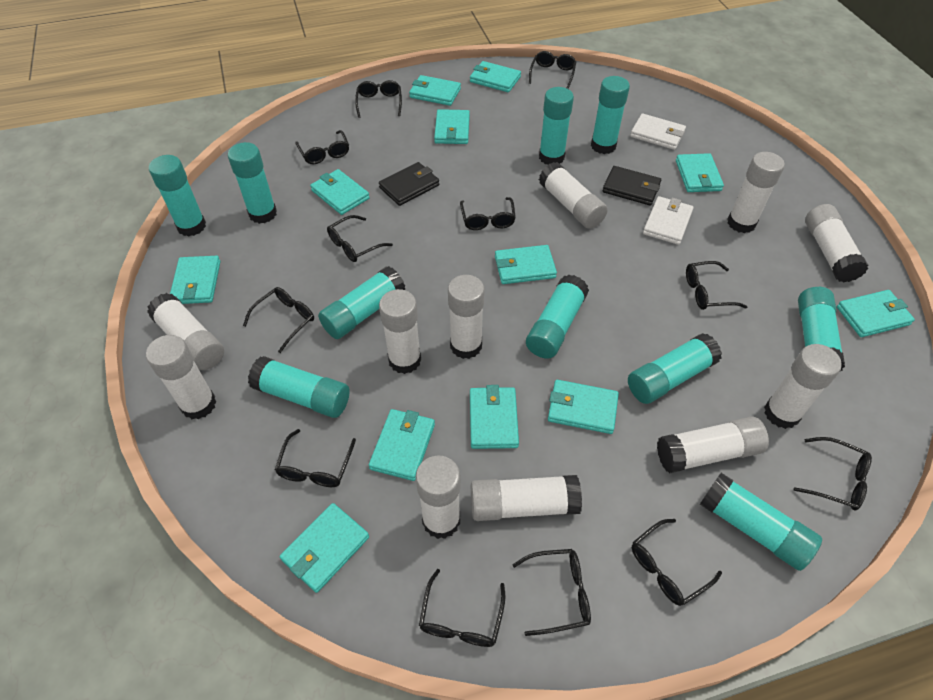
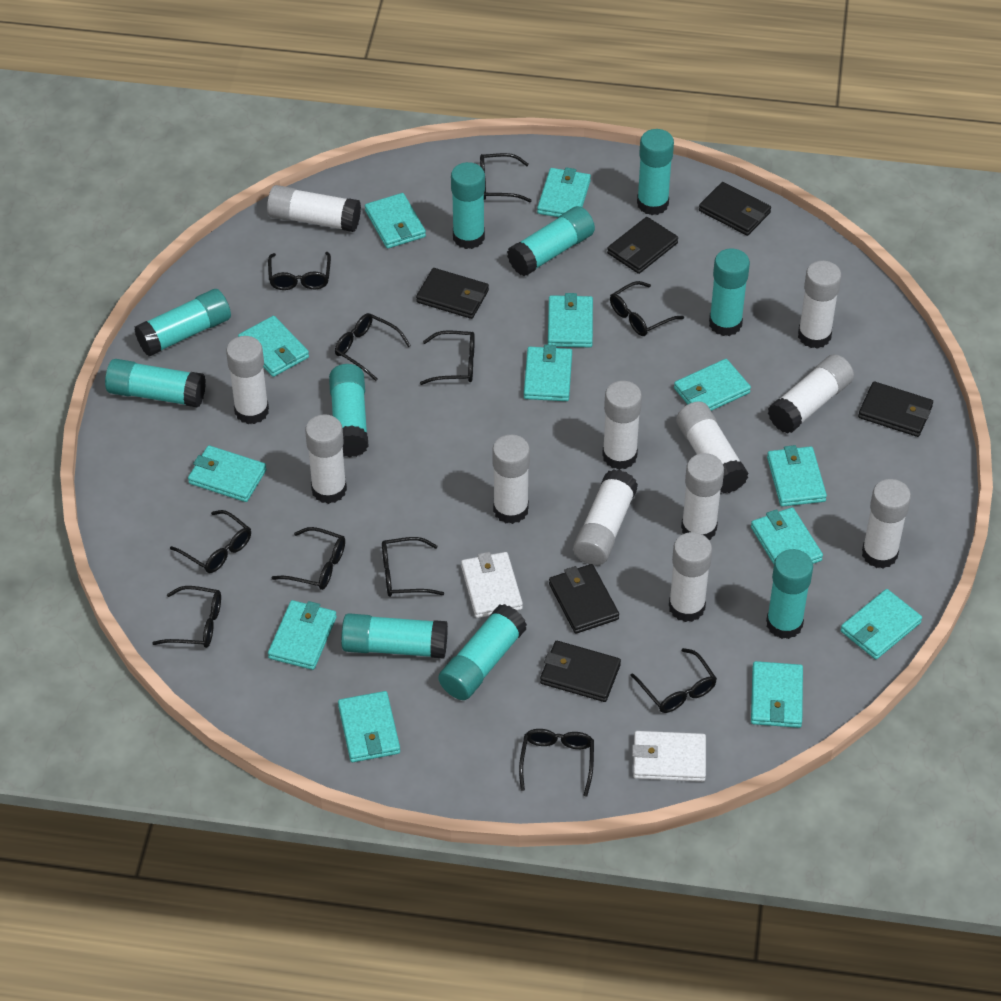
black glasses: 12 -> 11
black wallet: 2 -> 6
turquoise wallet: 12 -> 13
white glue stick: 11 -> 12

